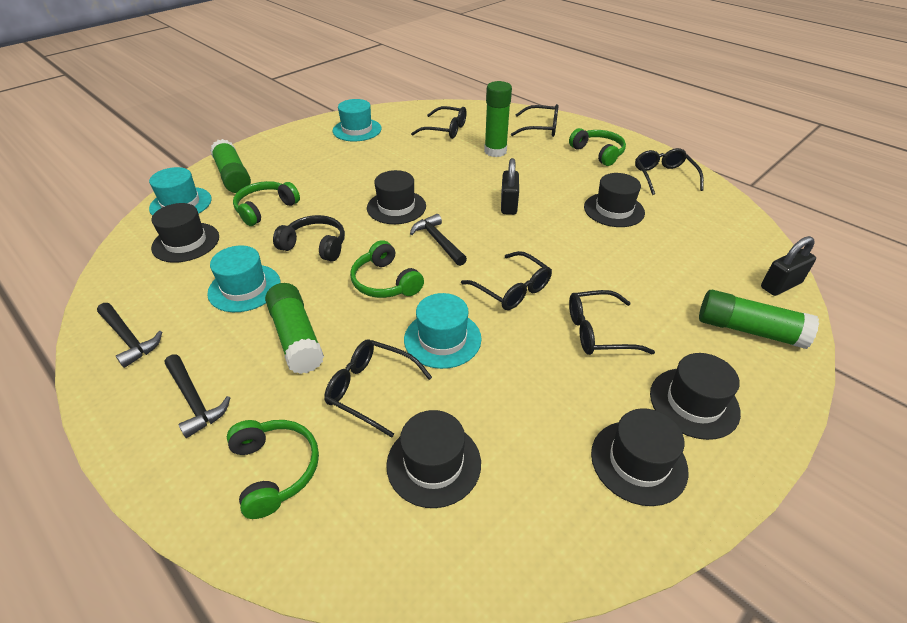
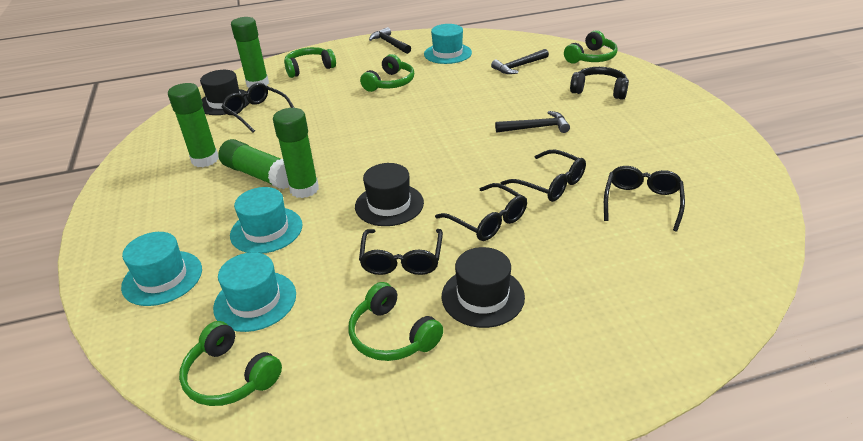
black glasses: 6 -> 5
black hat: 6 -> 3
black padlock: 2 -> 0
green headphones: 4 -> 5

